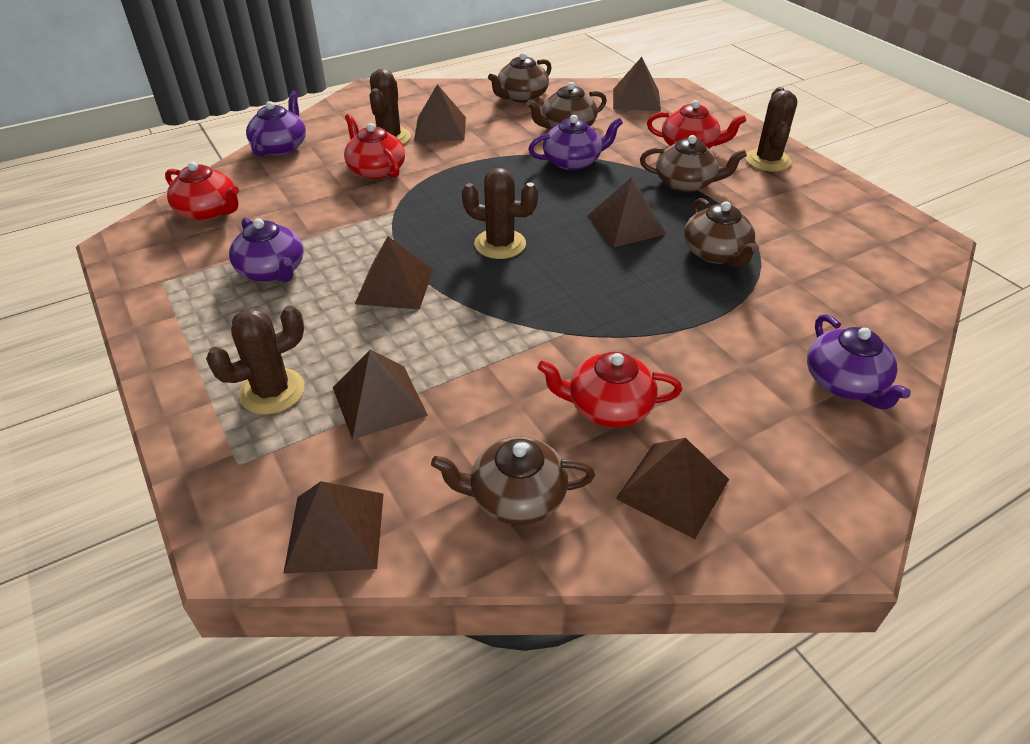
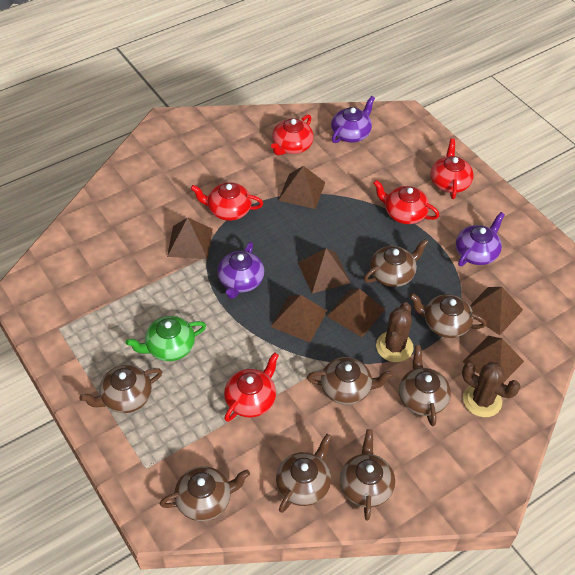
brown cactus: 4 -> 2
brown teapot: 5 -> 8
green teapot: 0 -> 1
purple teapot: 4 -> 3
red teapot: 4 -> 5

